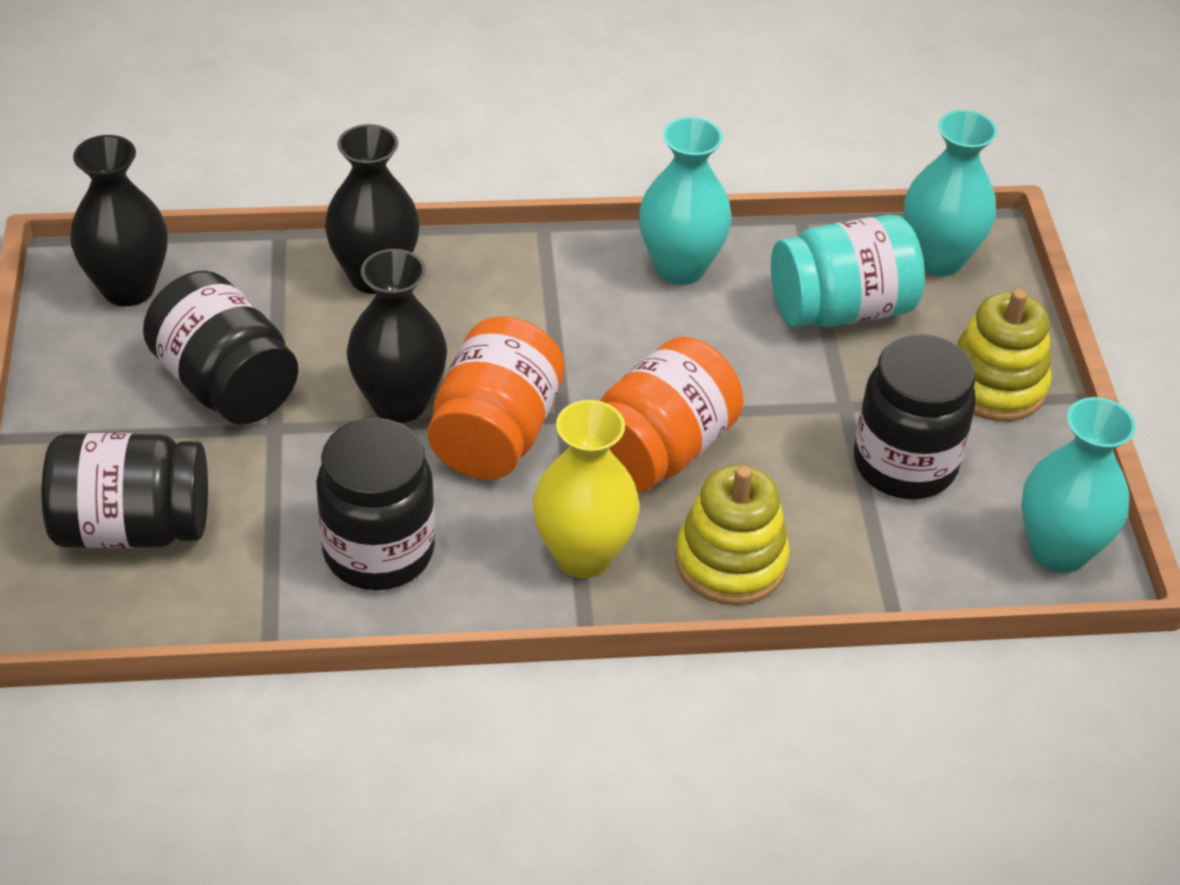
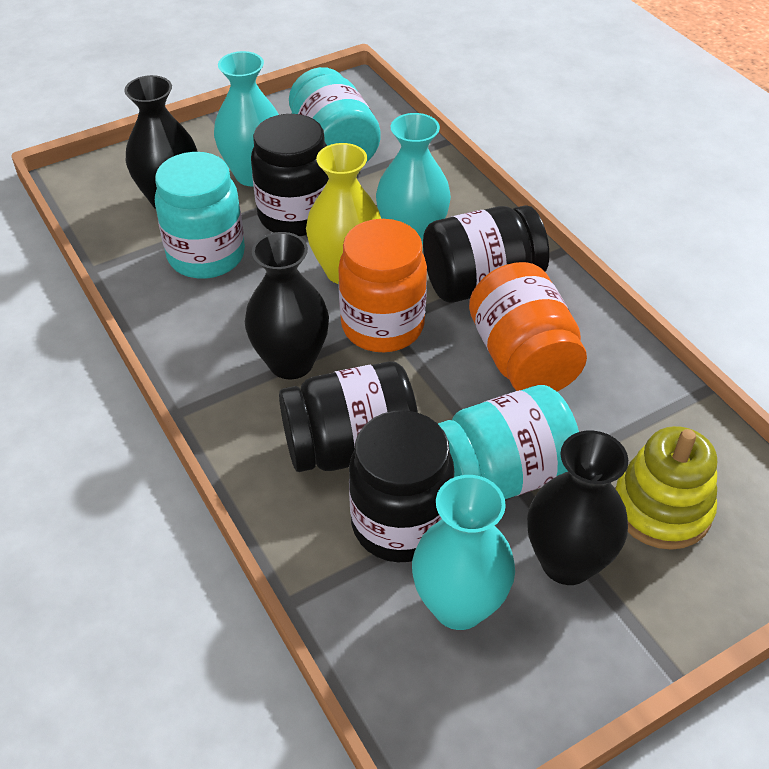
turquoise jar: 1 -> 3
yellow stacking toy: 2 -> 1

